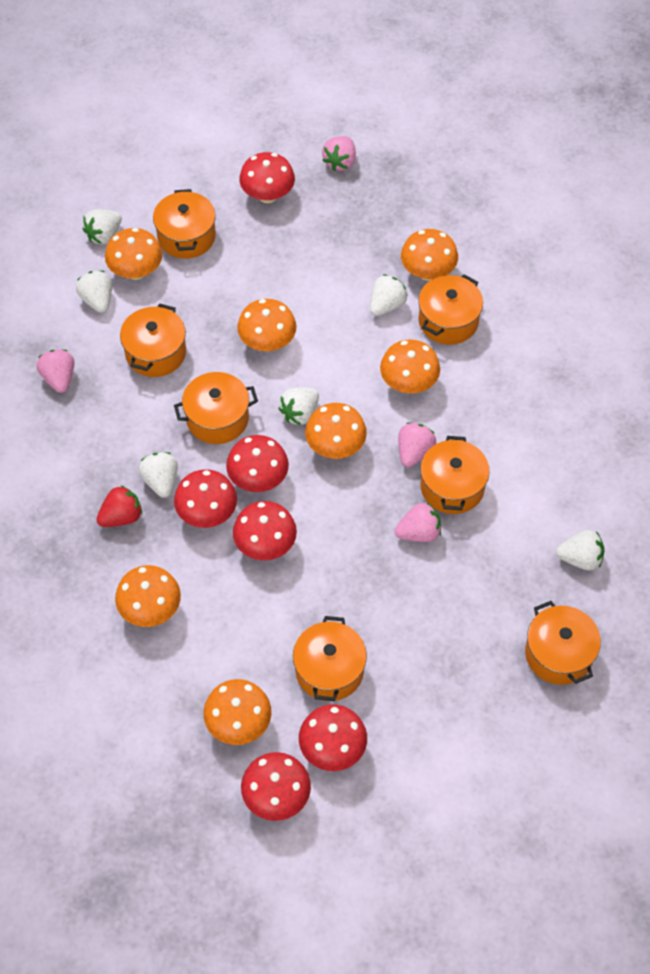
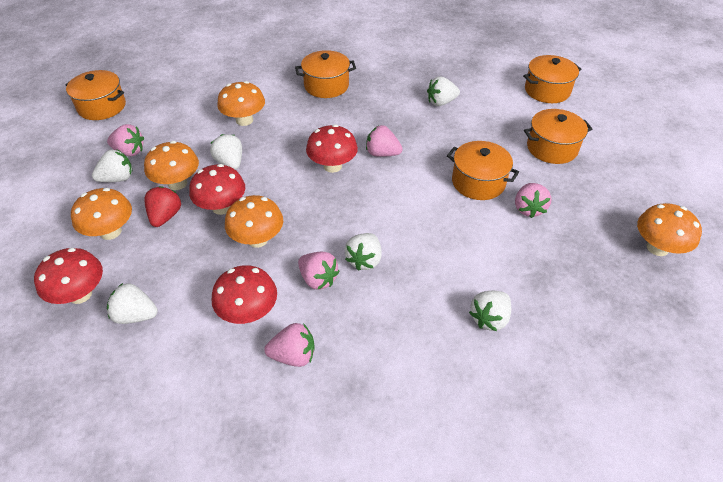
orange mushroom: 7 -> 5
orange pot: 7 -> 5
pink strawberry: 4 -> 5
red mushroom: 6 -> 4

